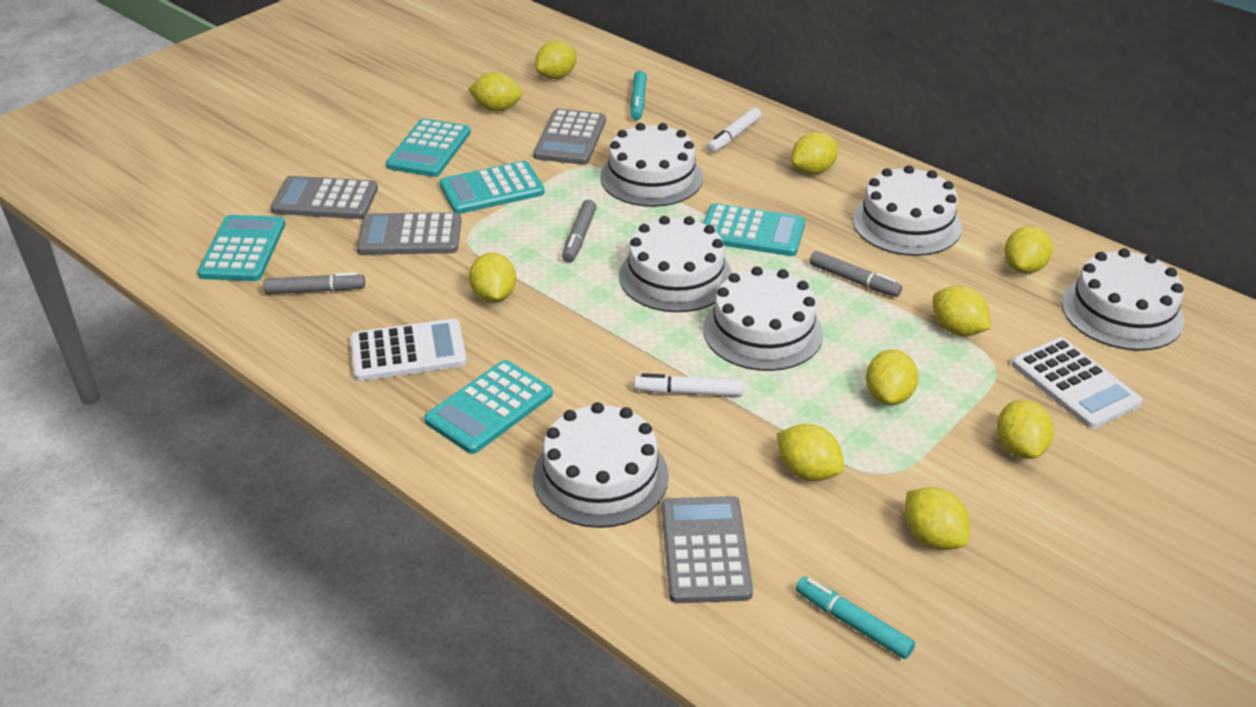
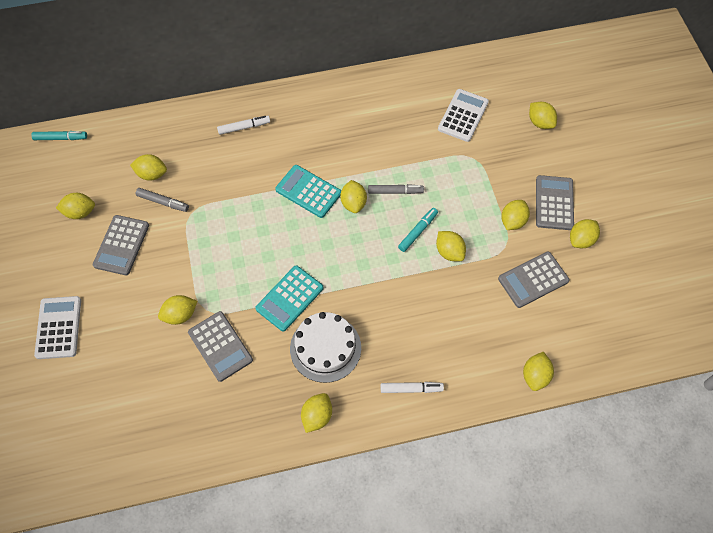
grey marker: 3 -> 2
turquoise calculator: 5 -> 2
white cake: 6 -> 1

